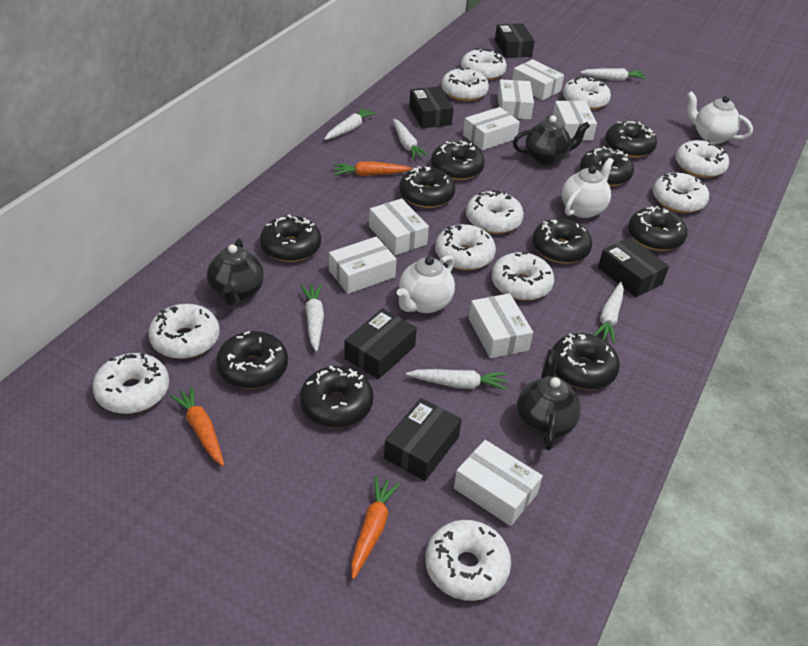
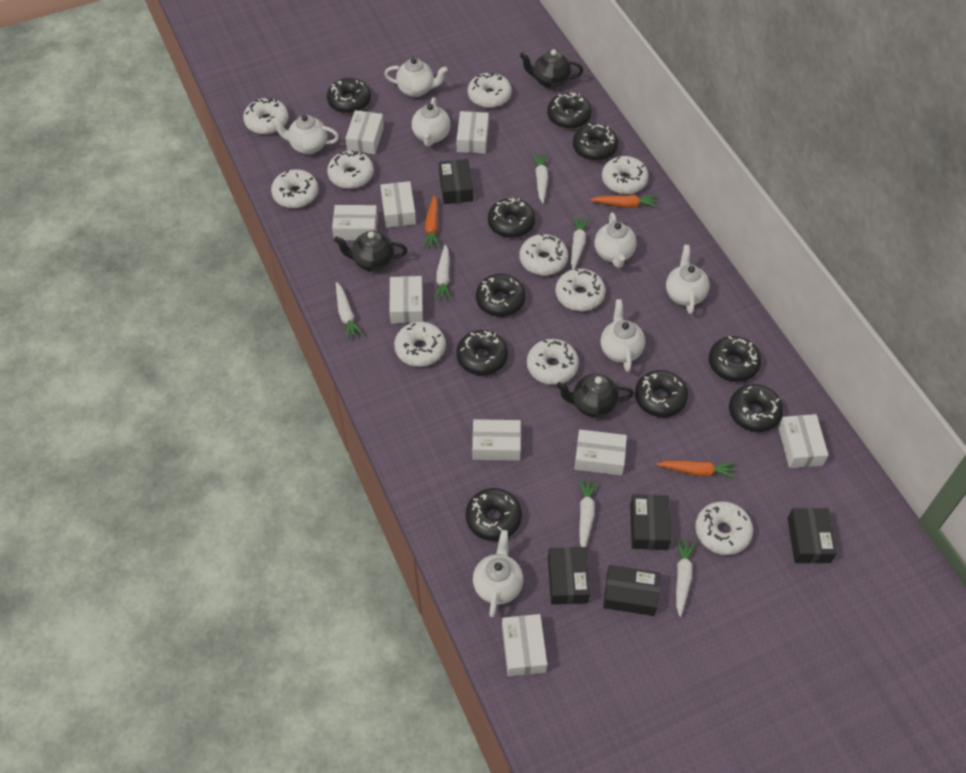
white box: 8 -> 9
white donut: 11 -> 10
white teapot: 3 -> 7

